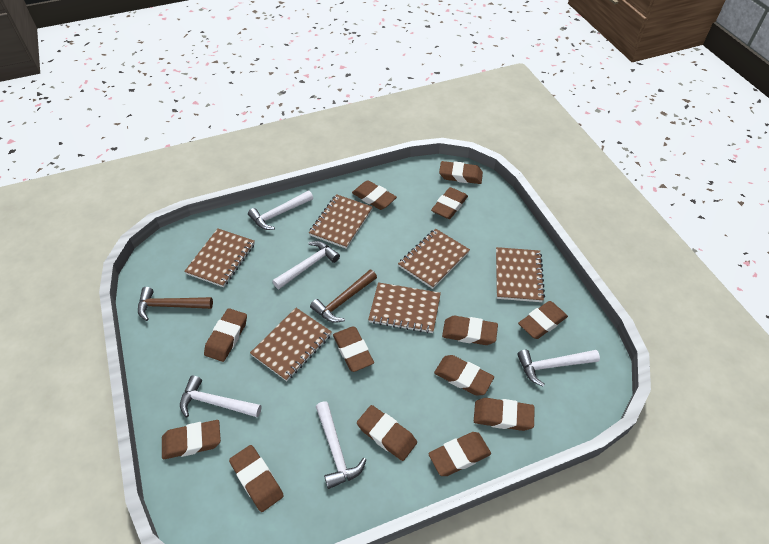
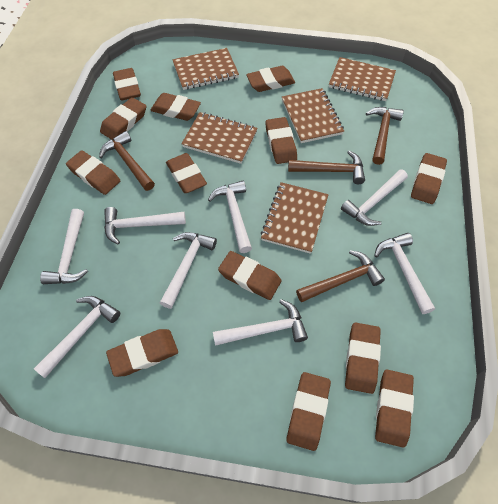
brown hammer: 2 -> 4
brown notebook: 6 -> 5
white hammer: 5 -> 8

